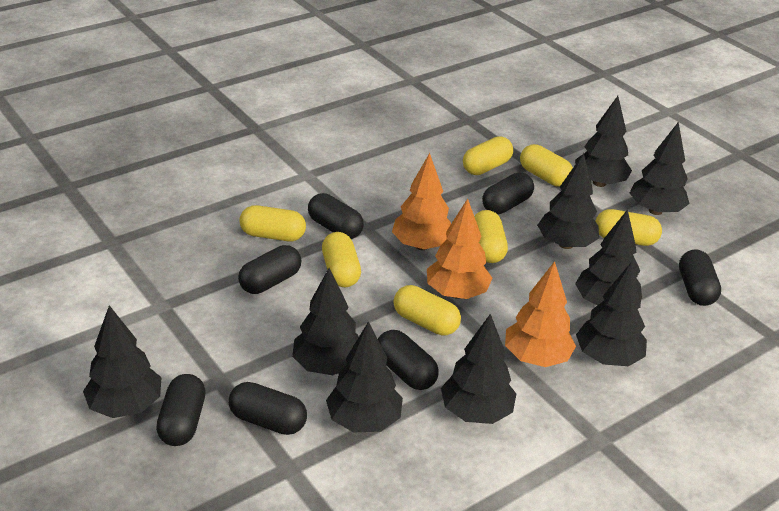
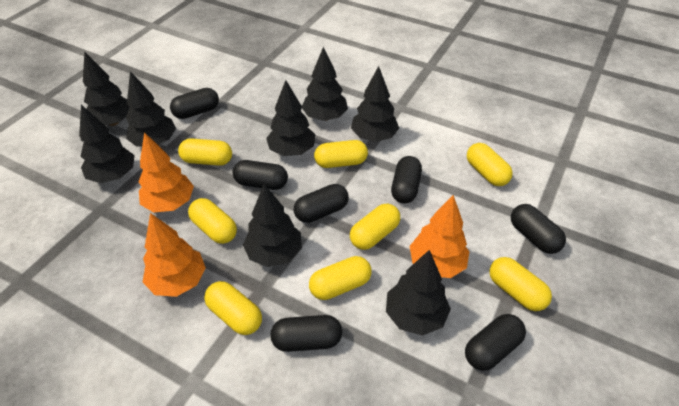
black tree: 9 -> 8
yellow capsule: 7 -> 8

